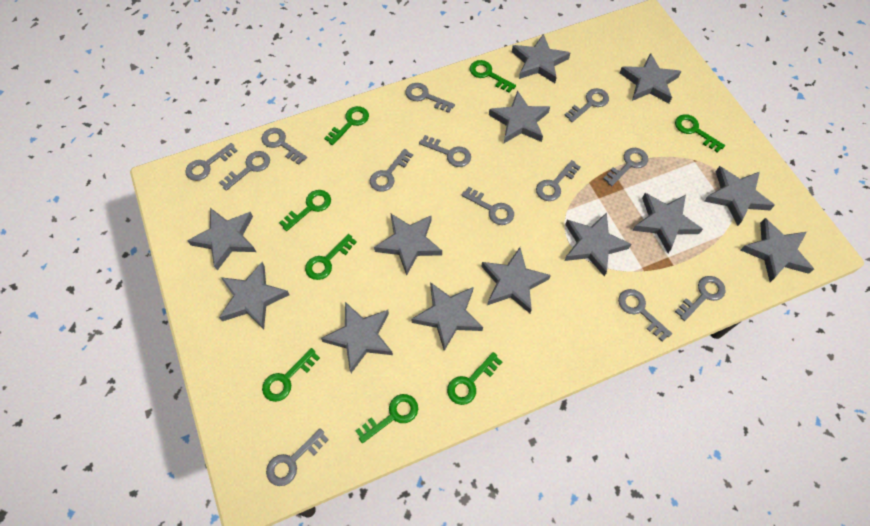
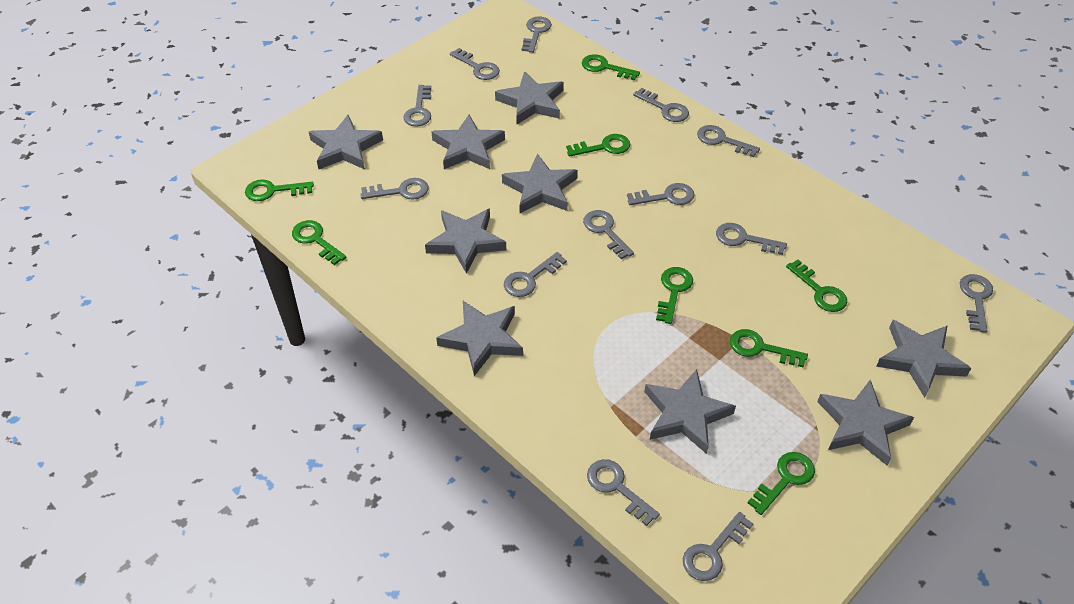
grey star: 13 -> 9

